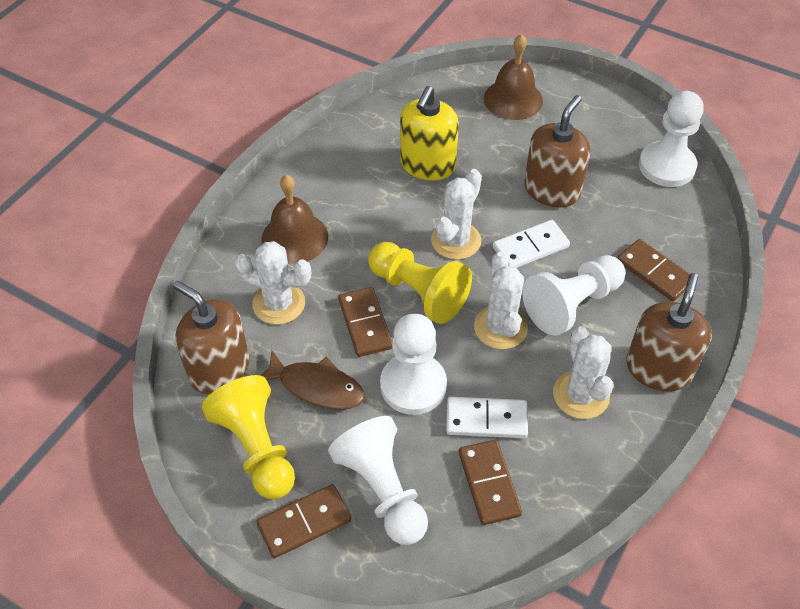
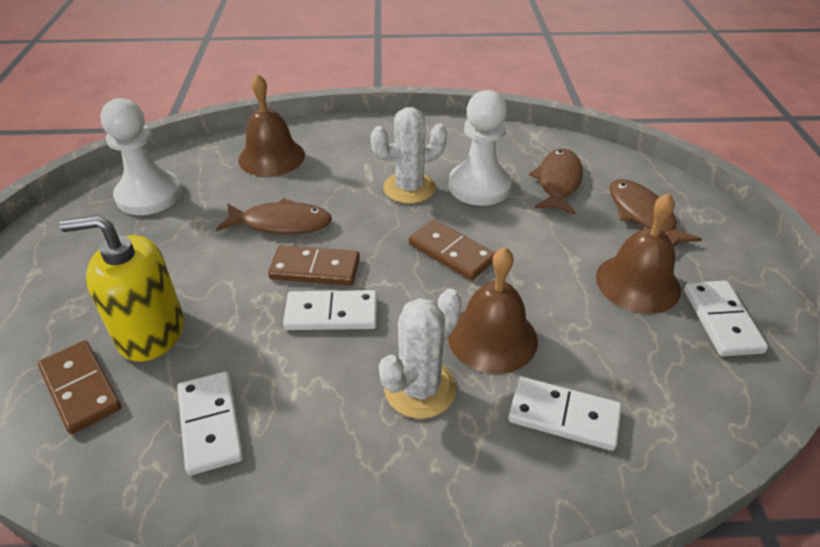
brown bell: 2 -> 3
brown domino: 4 -> 3
brown fish: 1 -> 3
brown soap dispenser: 3 -> 0
white cactus: 4 -> 2
white domino: 2 -> 4
white pawn: 4 -> 2
yellow pawn: 2 -> 0

